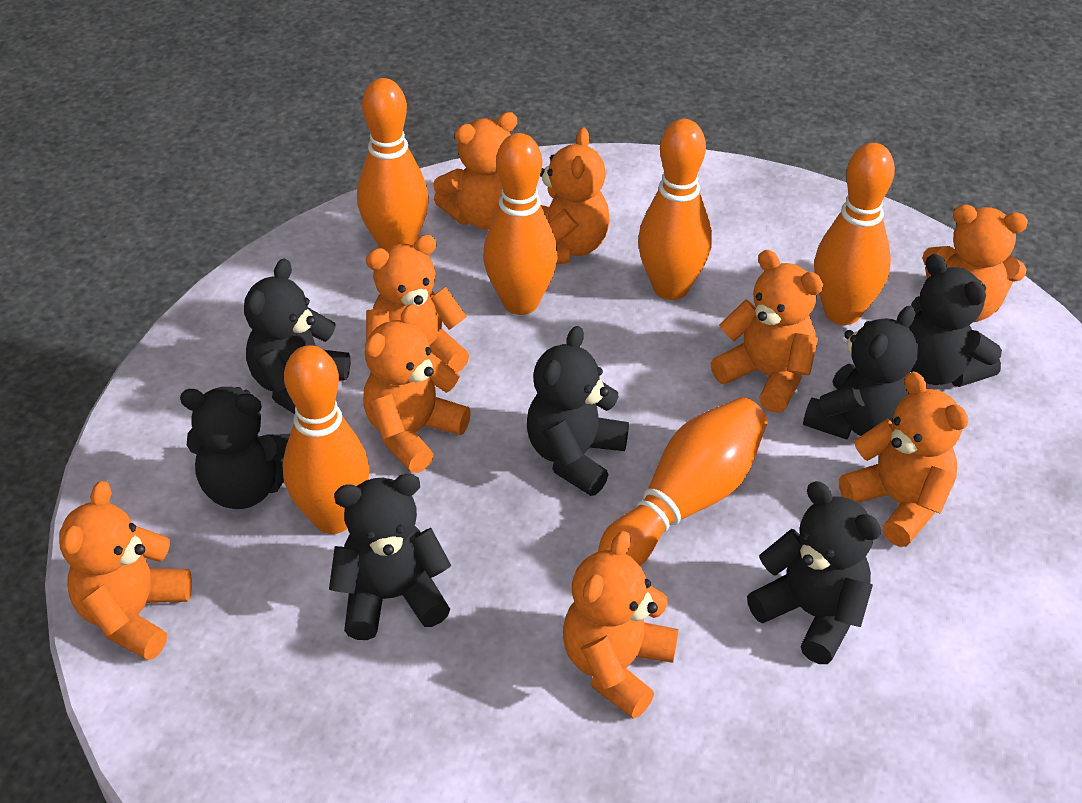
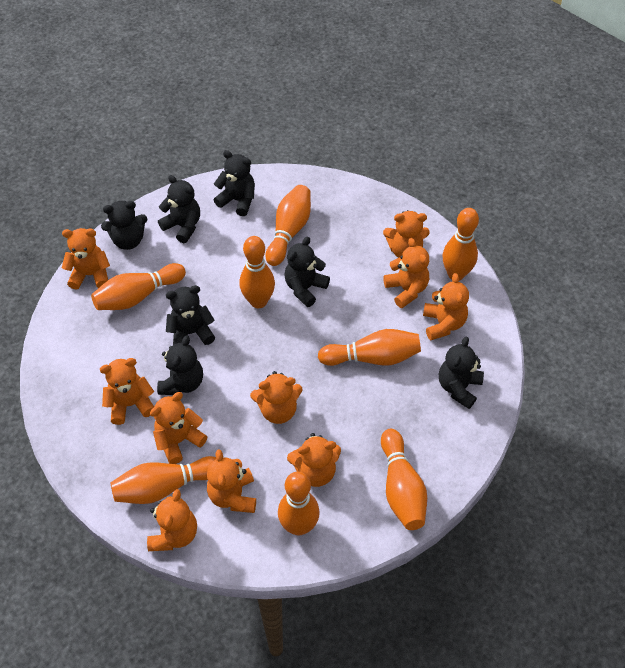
orange bowling pin: 6 -> 8
orange teddy bear: 9 -> 10

